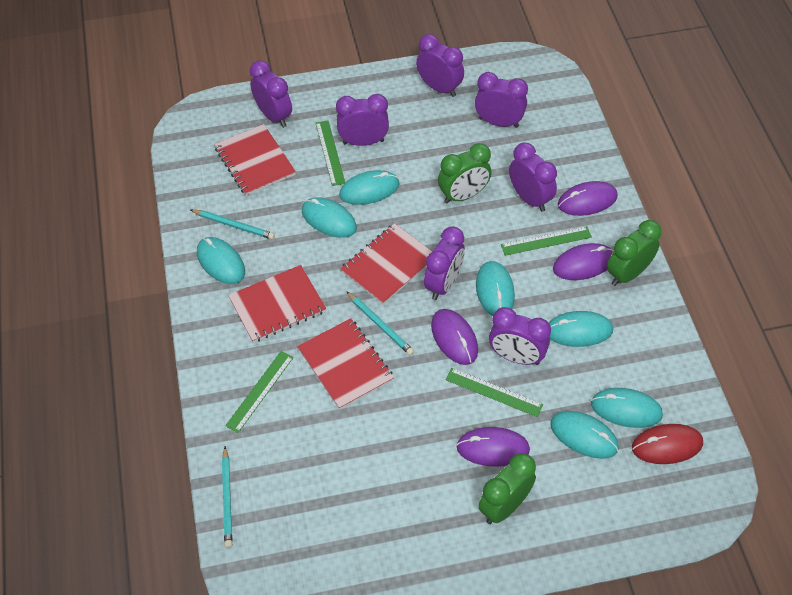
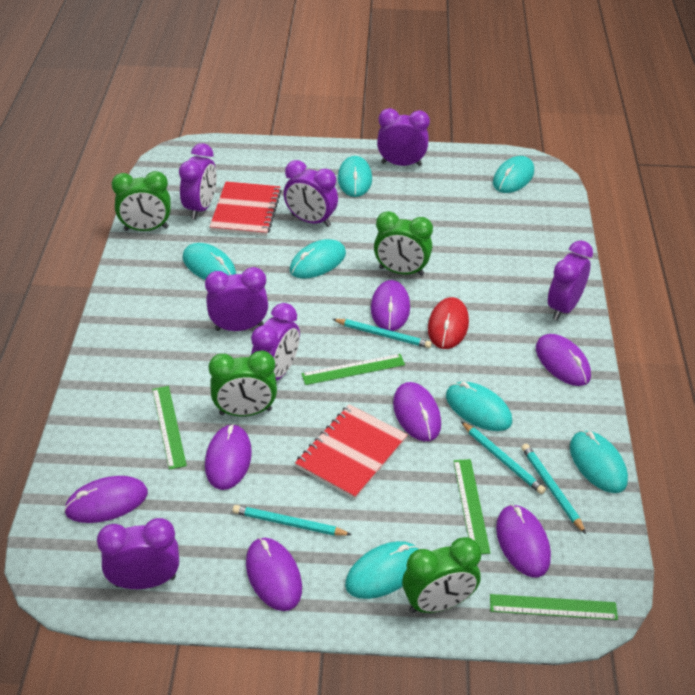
green clock: 3 -> 4
purple mouse: 4 -> 7
red notebook: 4 -> 2
turquoise pencil: 3 -> 4

